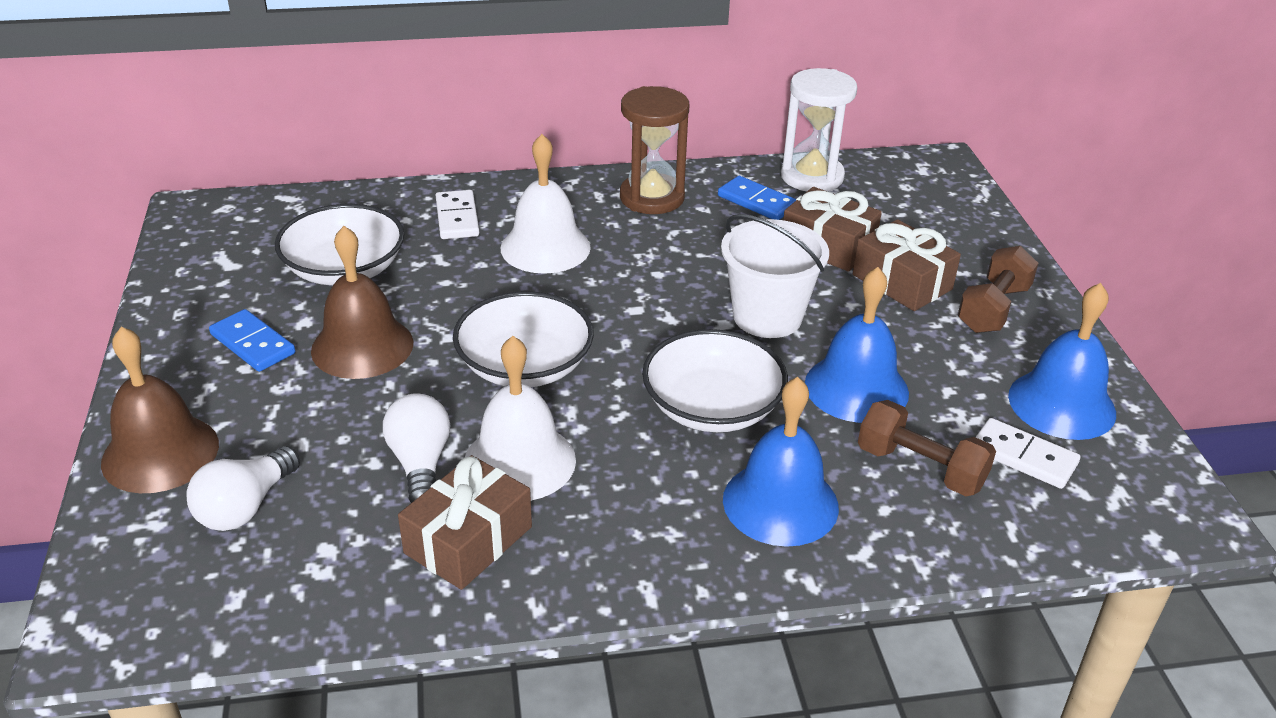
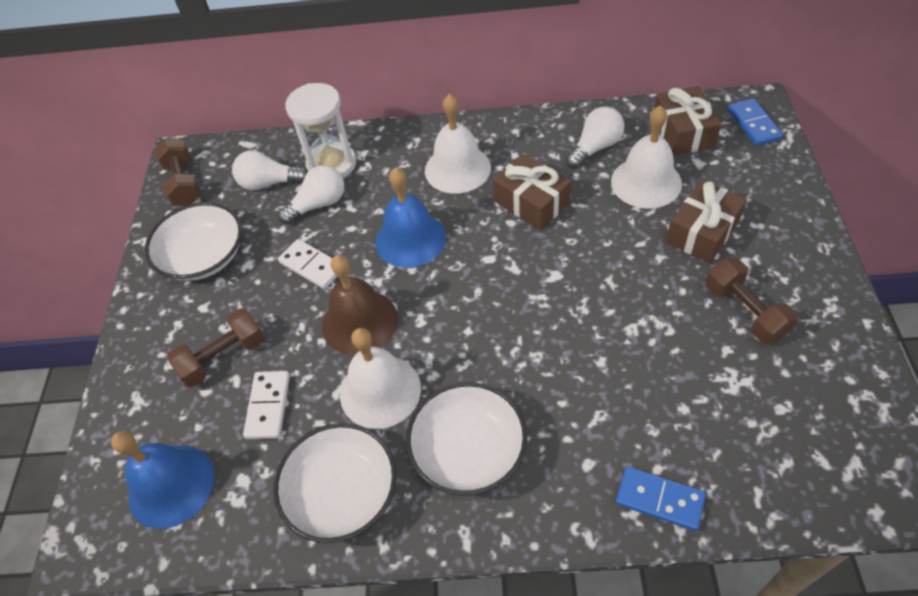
blue bell: 3 -> 2
brown bell: 2 -> 1
brown dumbbell: 2 -> 3
brown hourglass: 1 -> 0
white bell: 2 -> 3
white bucket: 1 -> 0
white light bulb: 2 -> 3

